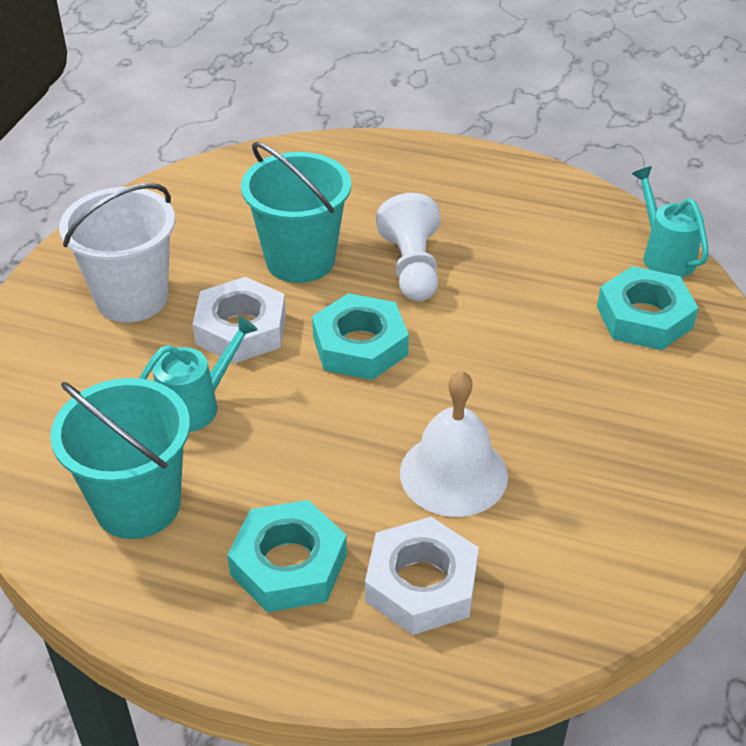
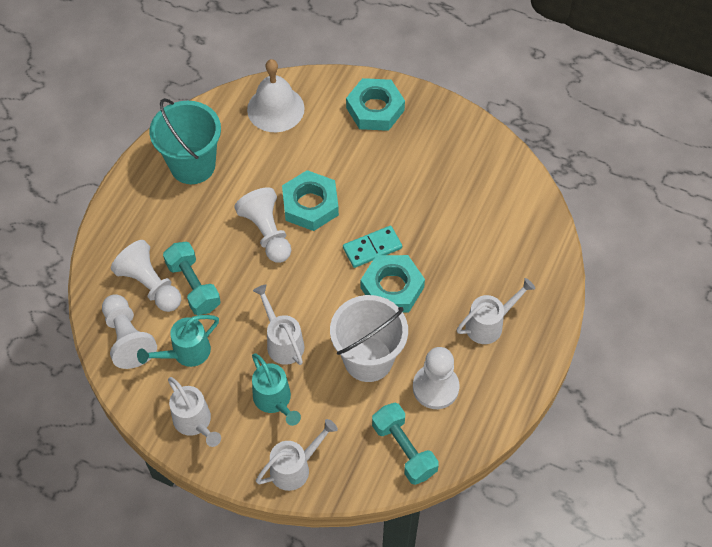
turquoise bucket: 2 -> 1
turquoise domino: 0 -> 1
turquoise dumbbell: 0 -> 2
white nut: 2 -> 0
white pawn: 1 -> 4
white watering can: 0 -> 4

